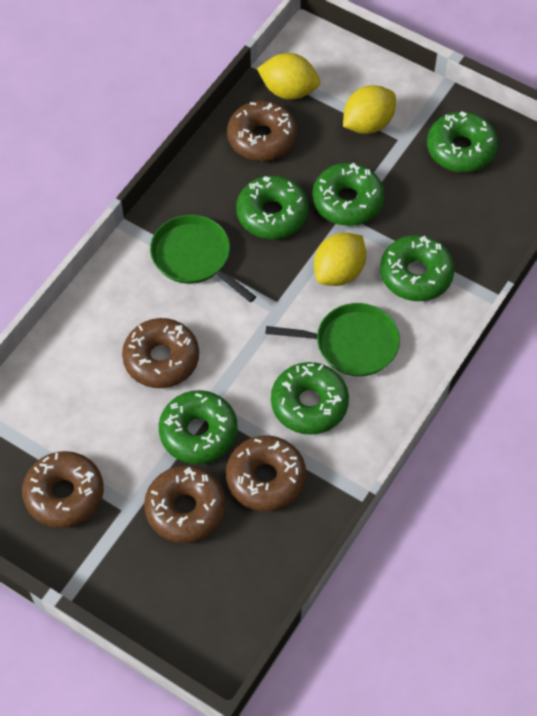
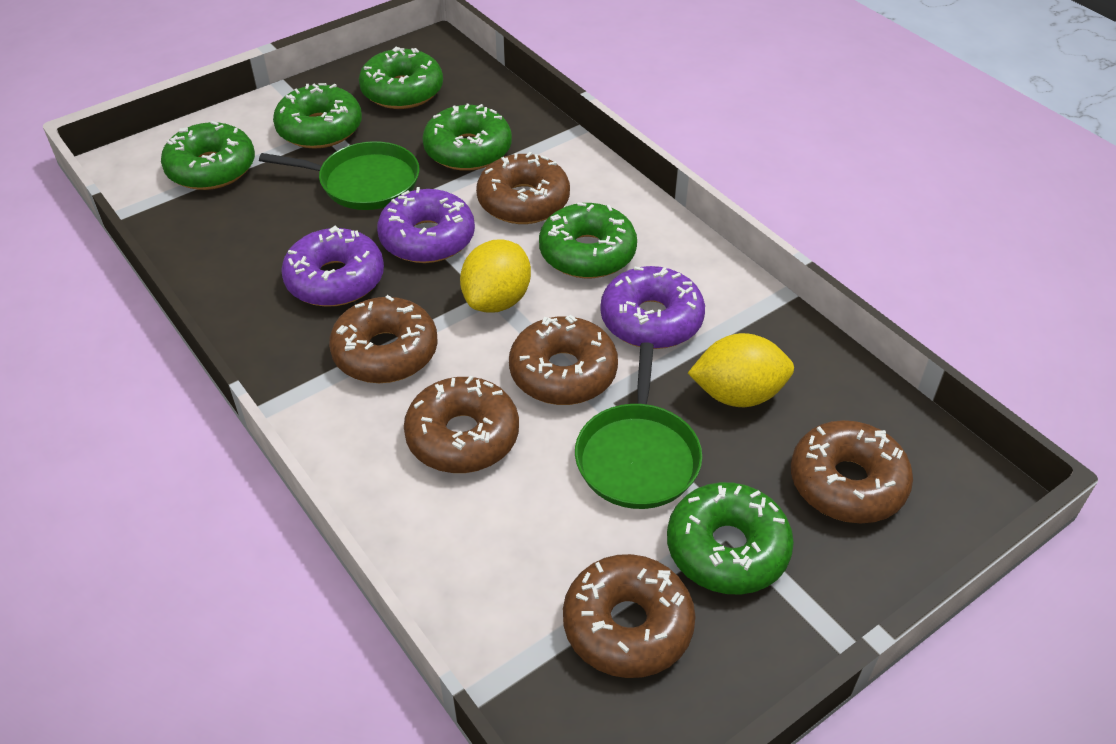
brown donut: 5 -> 6
purple donut: 0 -> 3
yellow lemon: 3 -> 2

